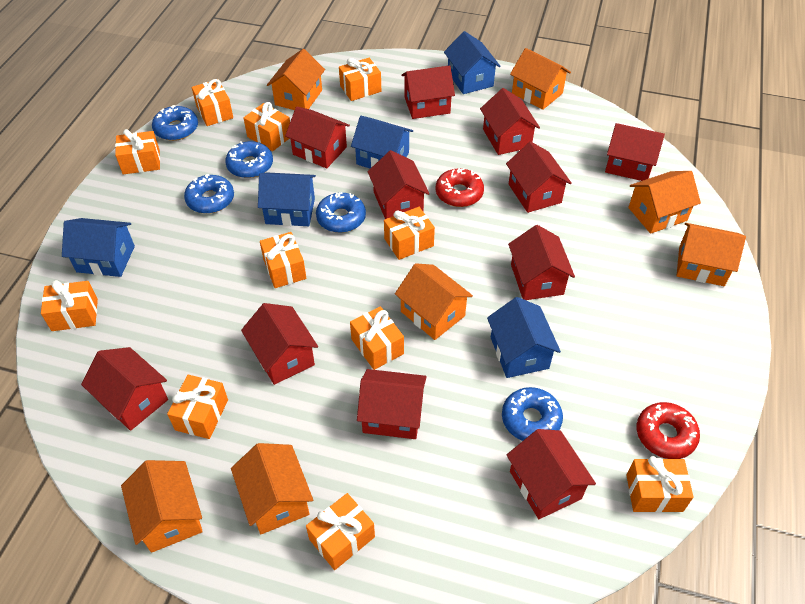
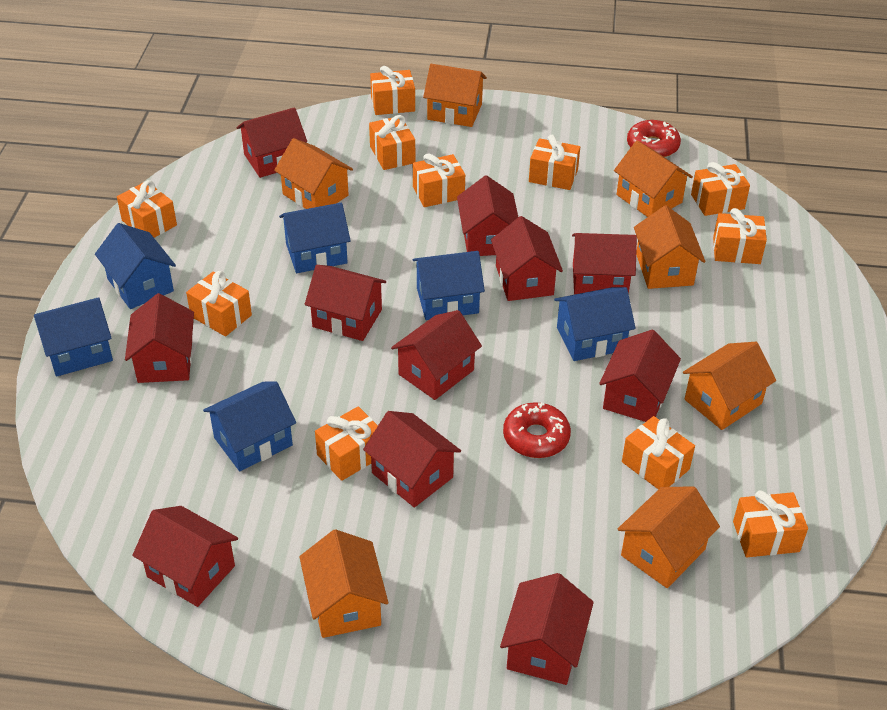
blue donut: 5 -> 0
blue house: 5 -> 6

